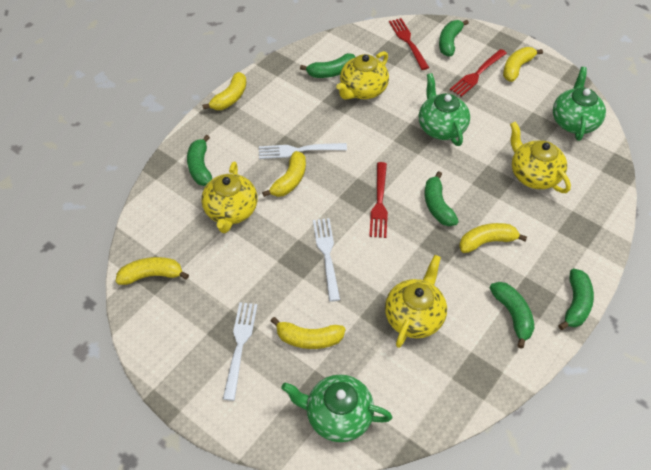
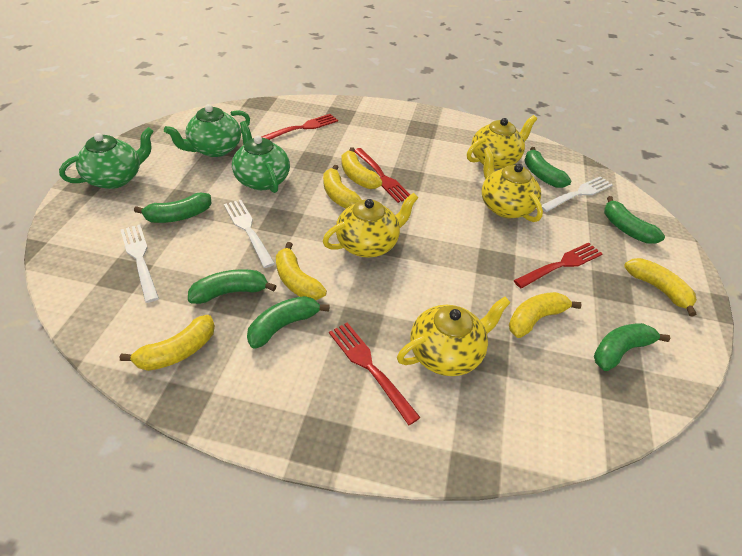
red fork: 3 -> 4

